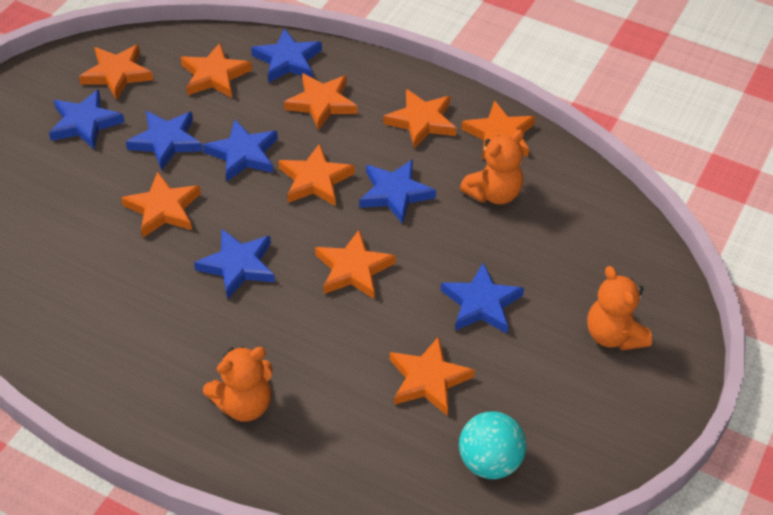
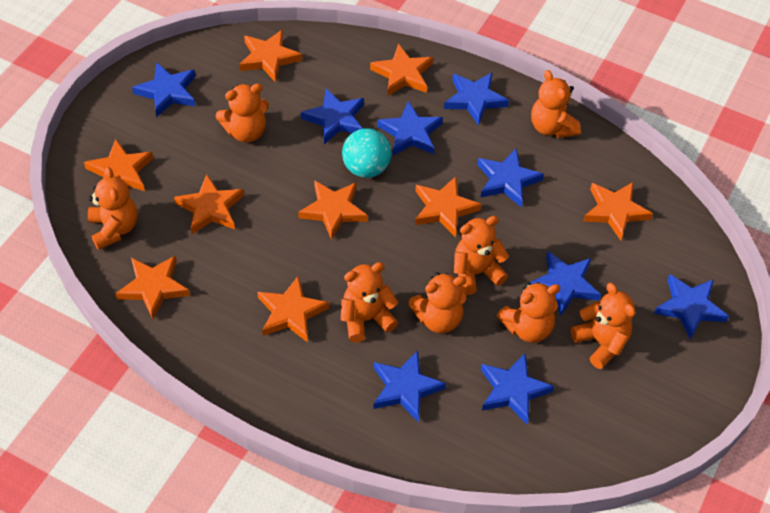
blue star: 7 -> 9
orange teddy bear: 3 -> 8

